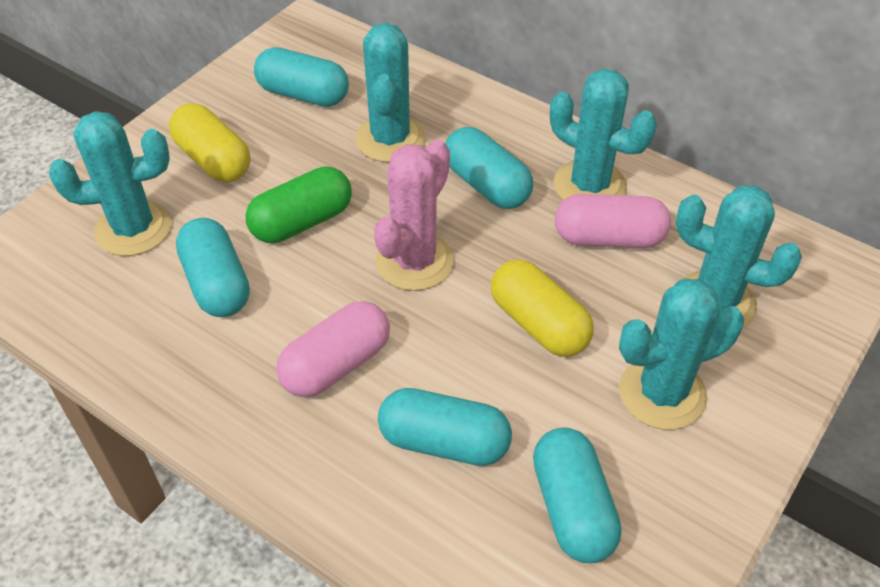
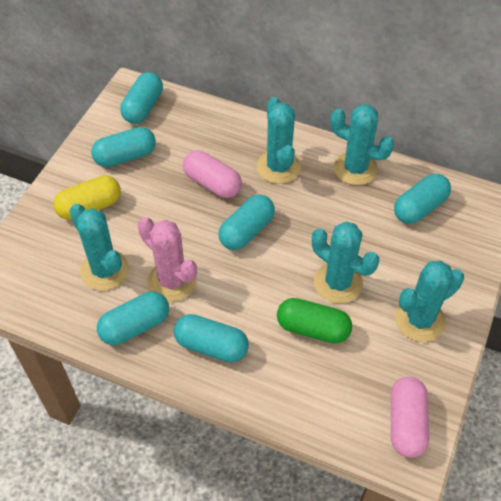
turquoise capsule: 5 -> 6
yellow capsule: 2 -> 1

